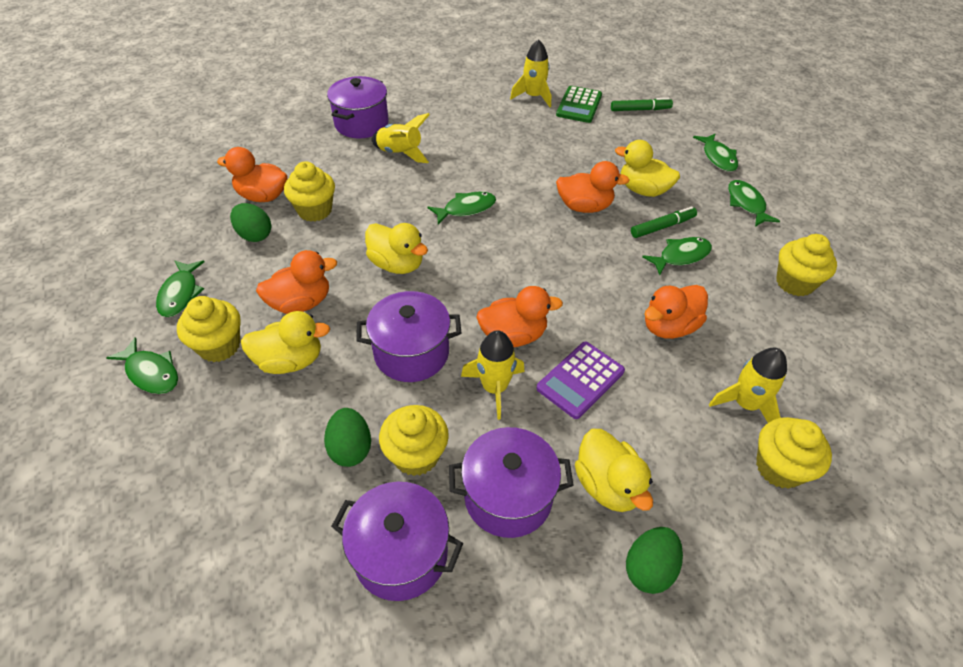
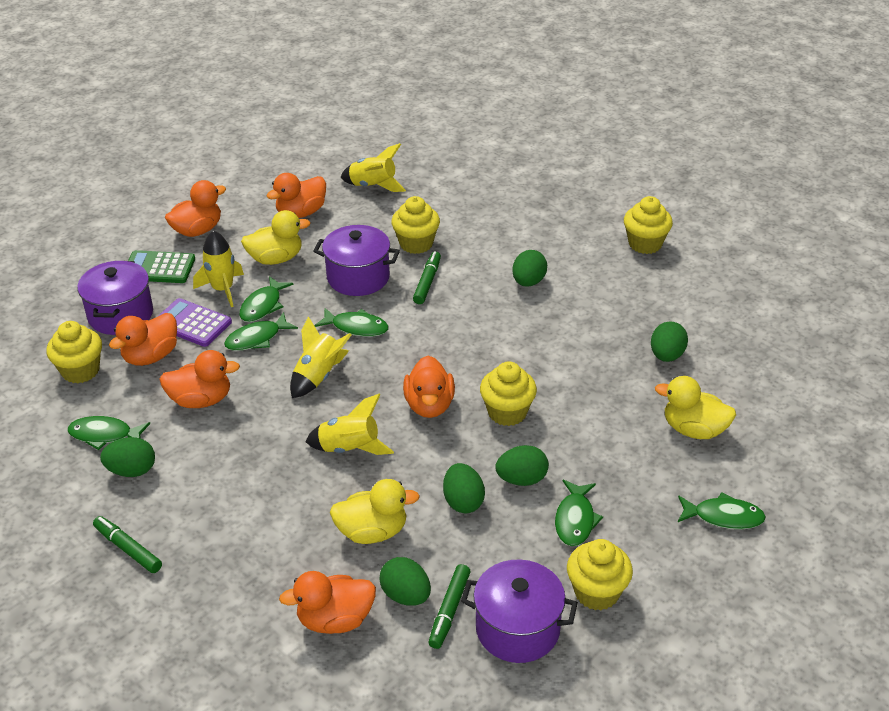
green egg: 3 -> 6
green marker: 2 -> 3
orange duck: 5 -> 6
purple pot: 4 -> 3
yellow duck: 4 -> 3

